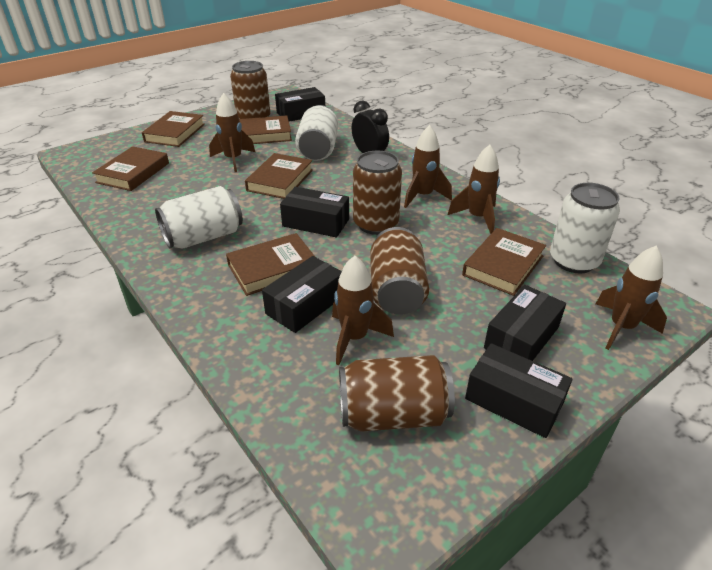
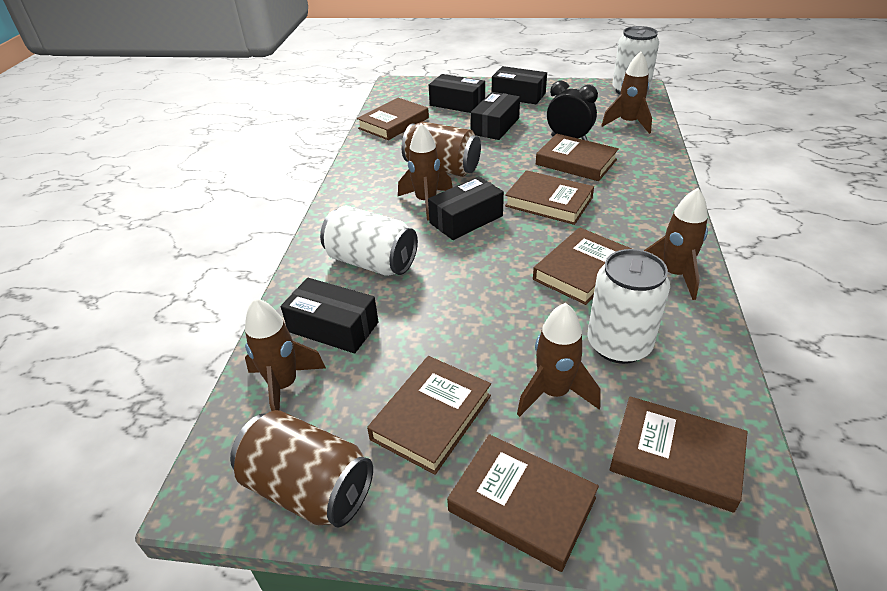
brown book: 6 -> 7
brown can: 4 -> 2

